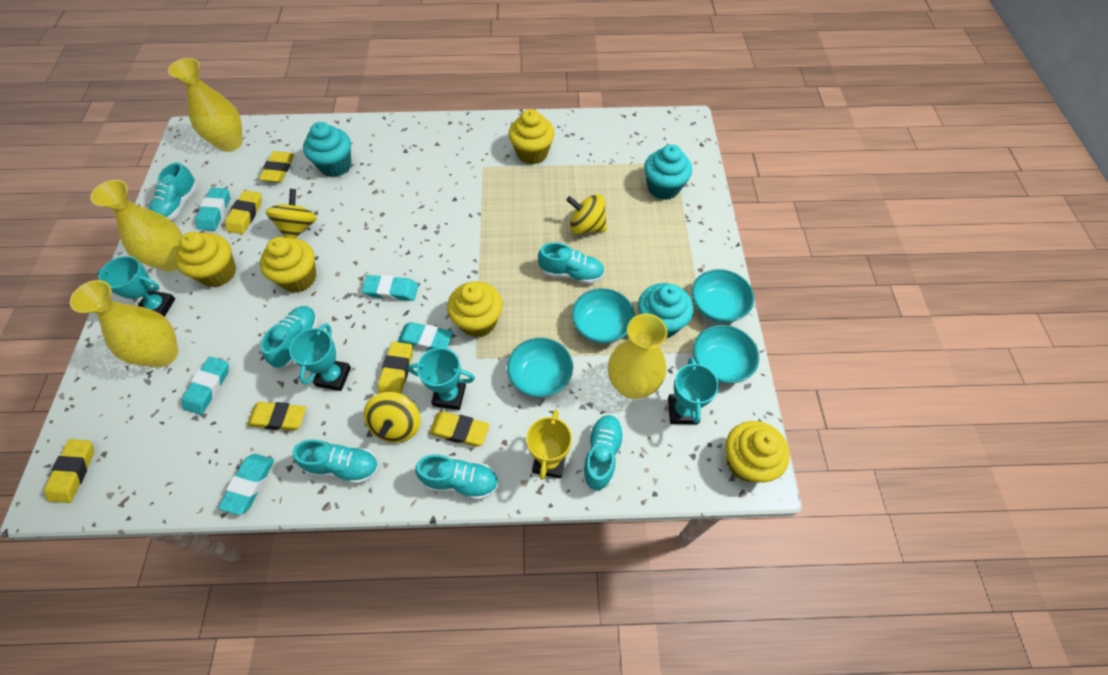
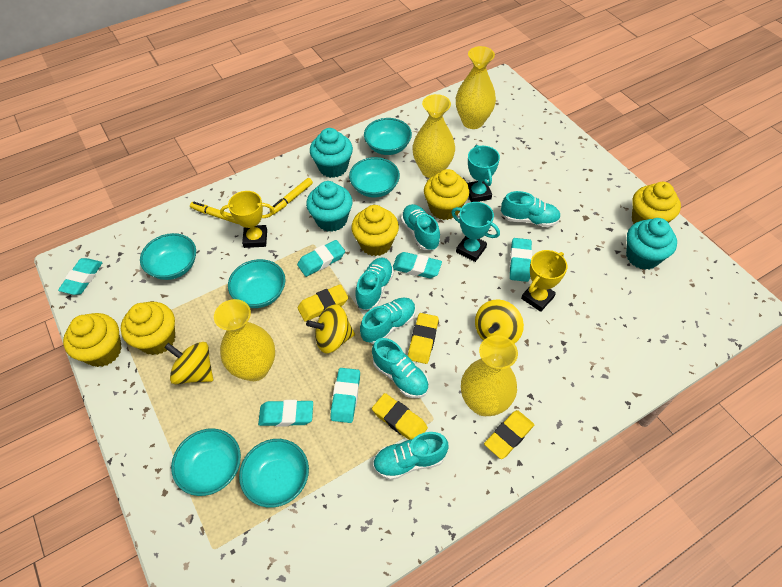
turquoise bowl: 4 -> 6
turquoise eraser: 5 -> 6
turquoise trophy: 4 -> 2
yellow eraser: 6 -> 4
yellow marker: 0 -> 2
yellow trophy: 1 -> 2

